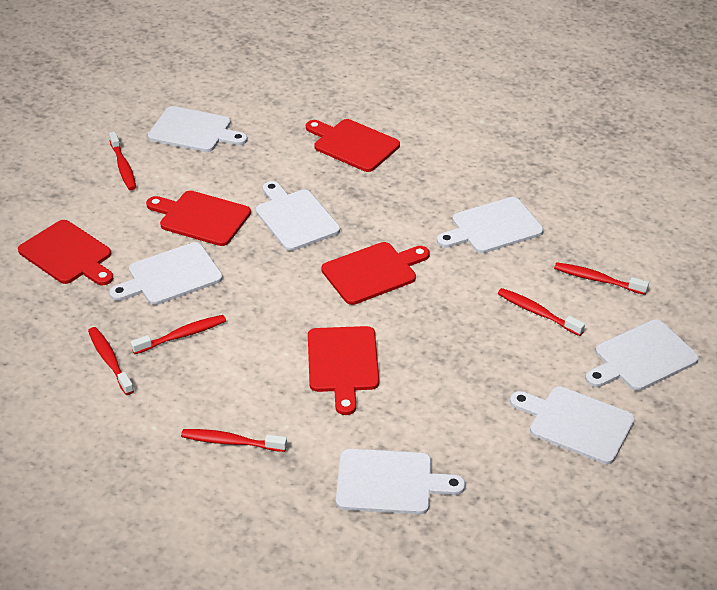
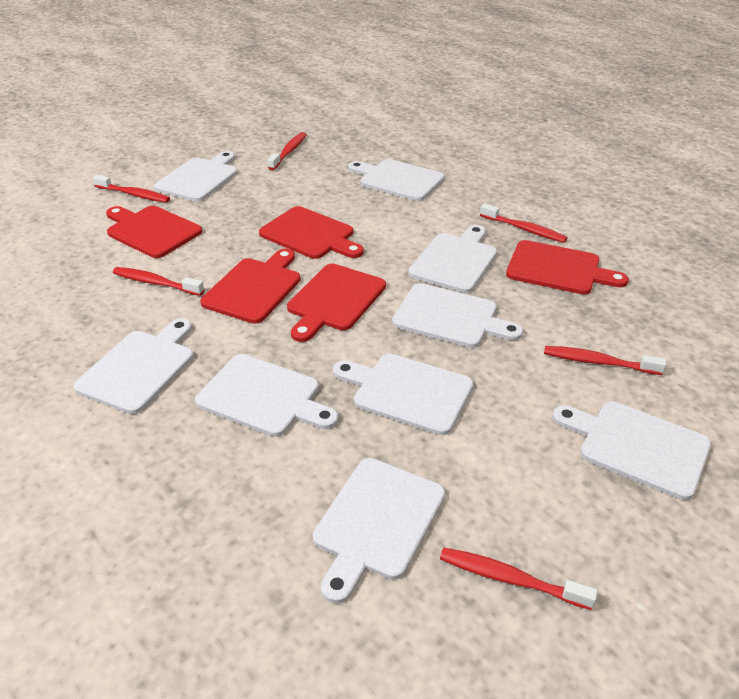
white cutting board: 7 -> 9

